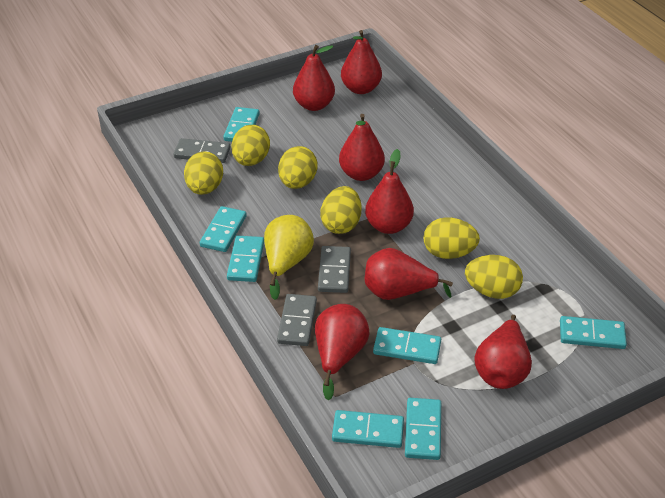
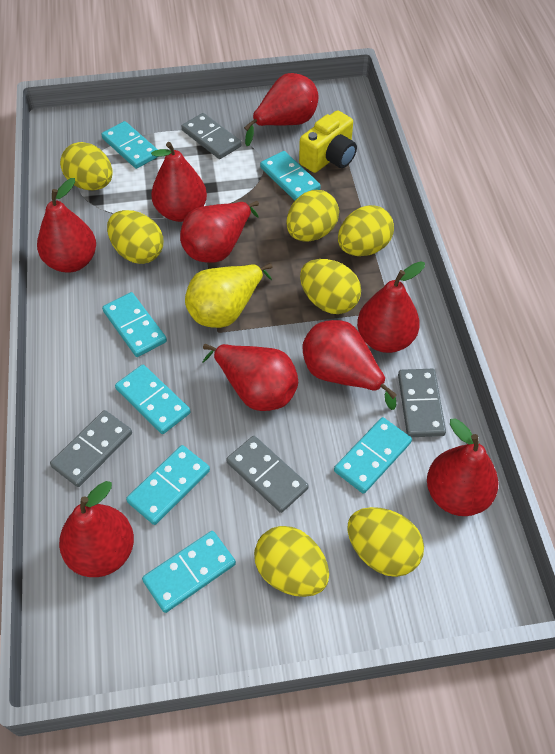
grey domino: 3 -> 4
red pear: 7 -> 9
yellow camera: 0 -> 1
yellow egg: 6 -> 7

